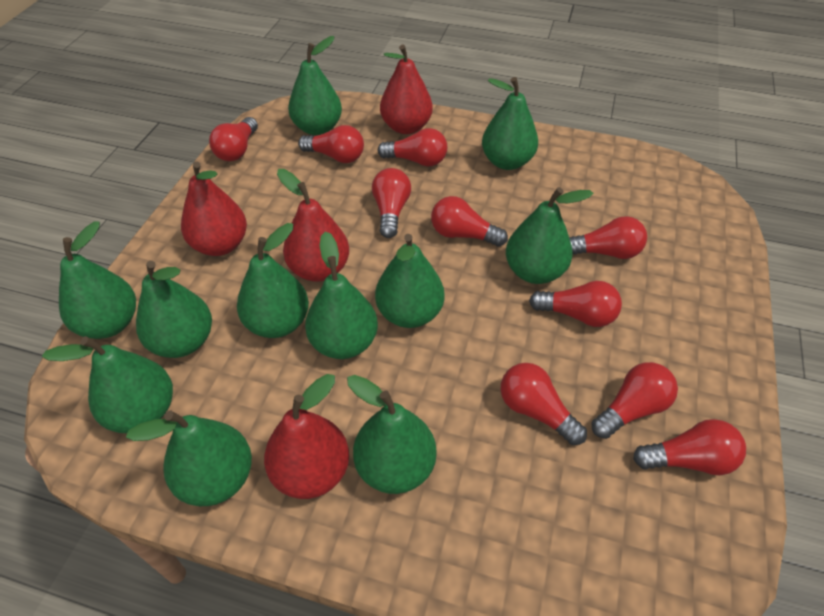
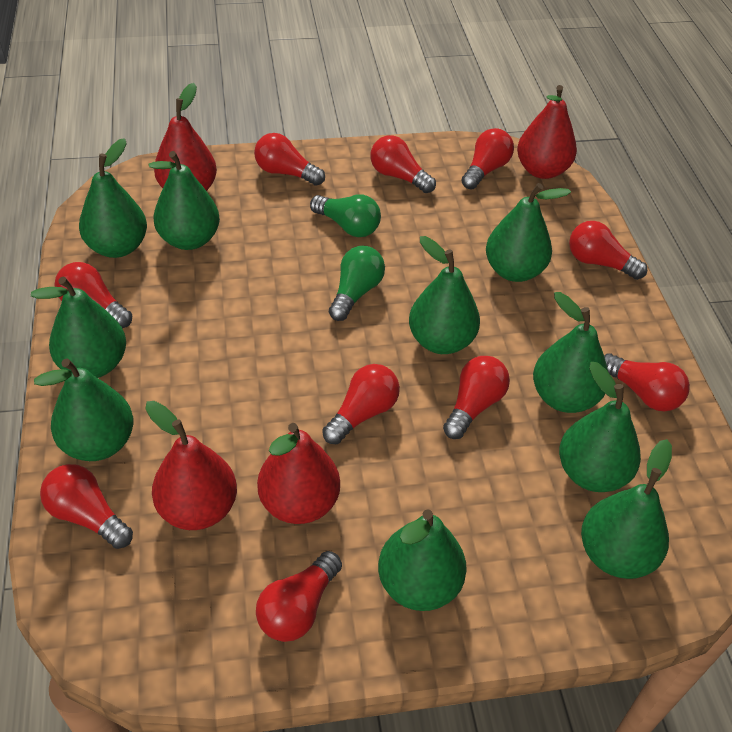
green light bulb: 0 -> 2
green pear: 11 -> 10

